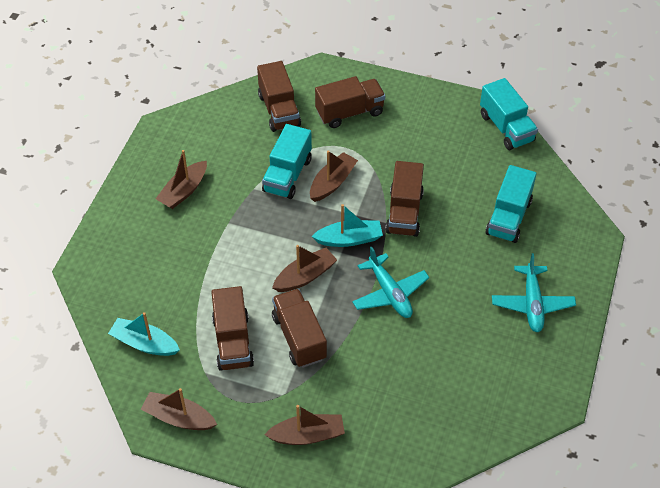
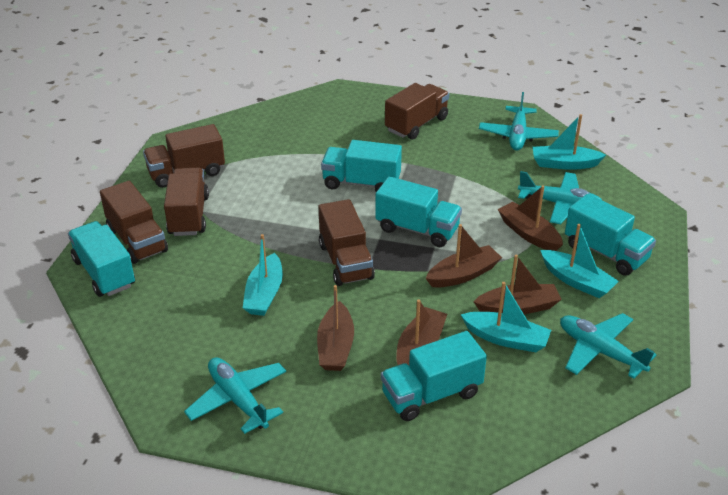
turquoise boat: 2 -> 4
turquoise plane: 2 -> 4
turquoise truck: 3 -> 5

